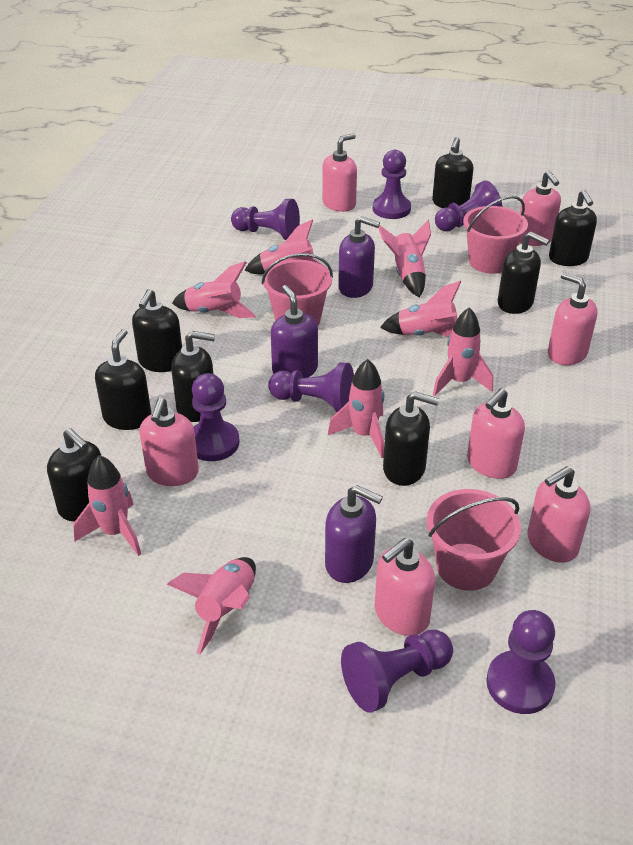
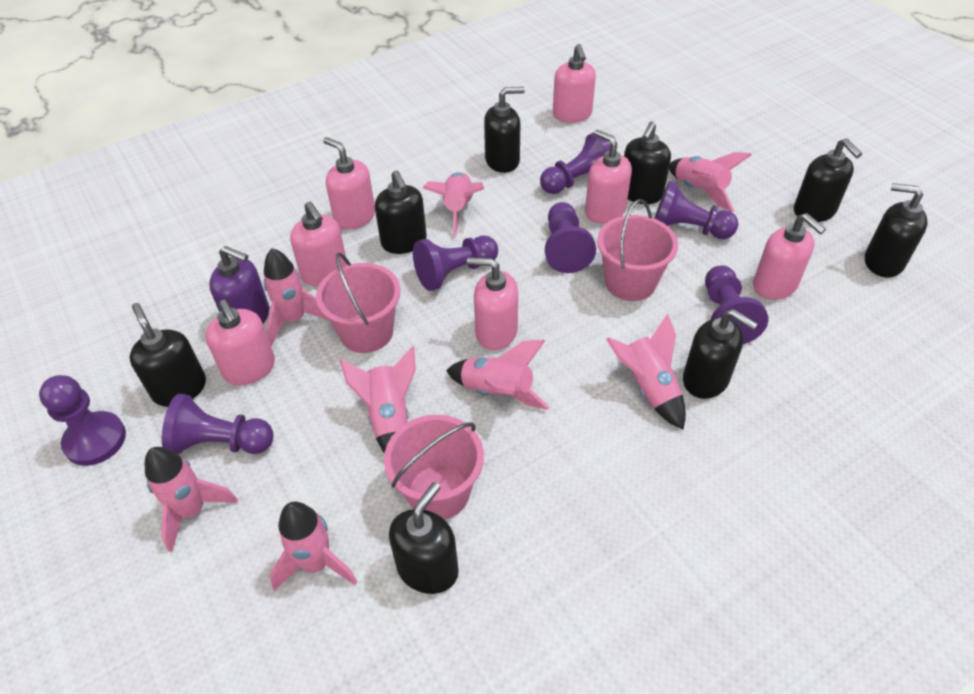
purple soap dispenser: 3 -> 1

